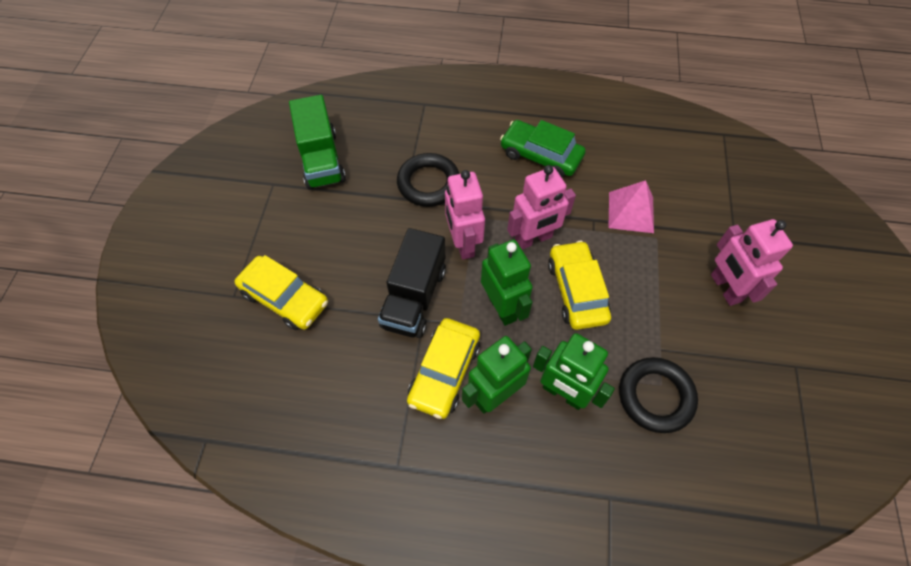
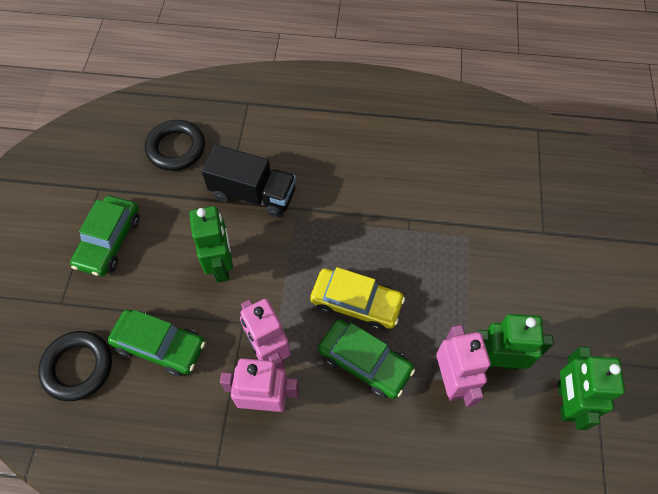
green car: 1 -> 3
green truck: 1 -> 0
pink pyramid: 1 -> 0
yellow car: 3 -> 1

